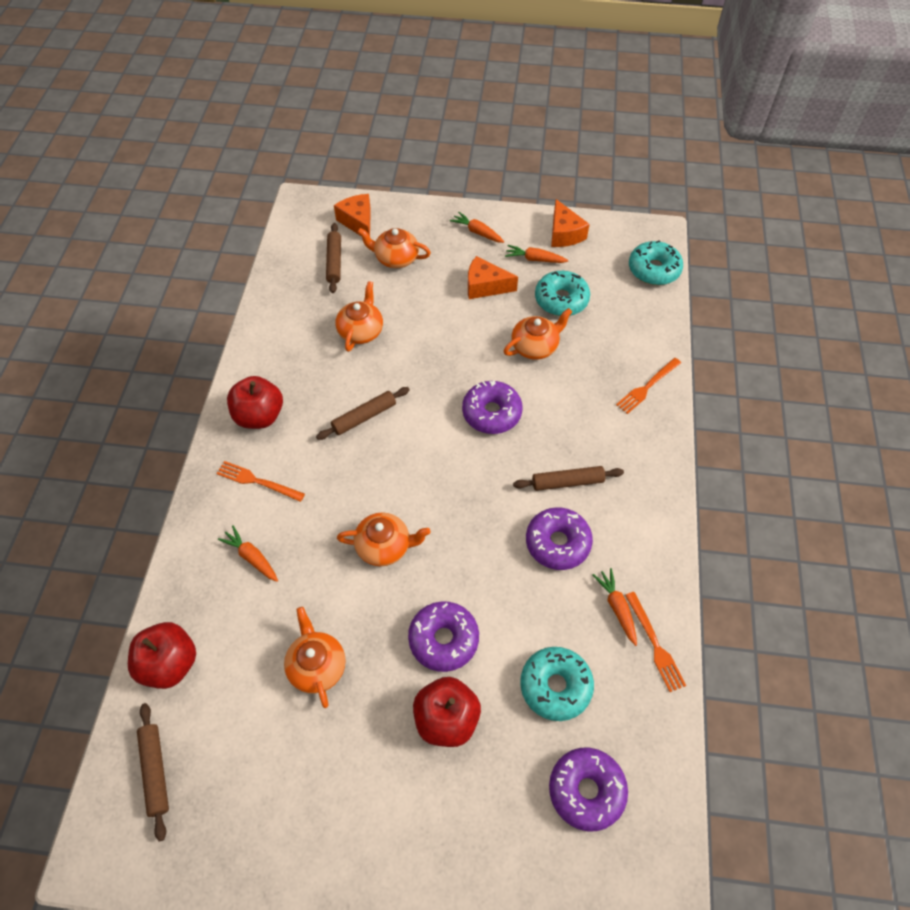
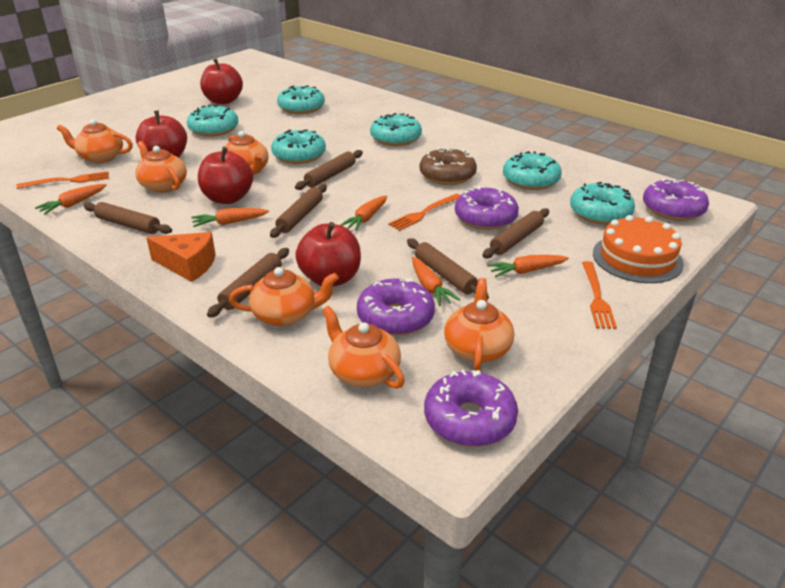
brown donut: 0 -> 1
brown rolling pin: 4 -> 6
orange cake: 0 -> 1
orange carrot: 4 -> 5
orange cheese: 3 -> 1
orange teapot: 5 -> 6
red apple: 3 -> 4
turquoise donut: 3 -> 6

